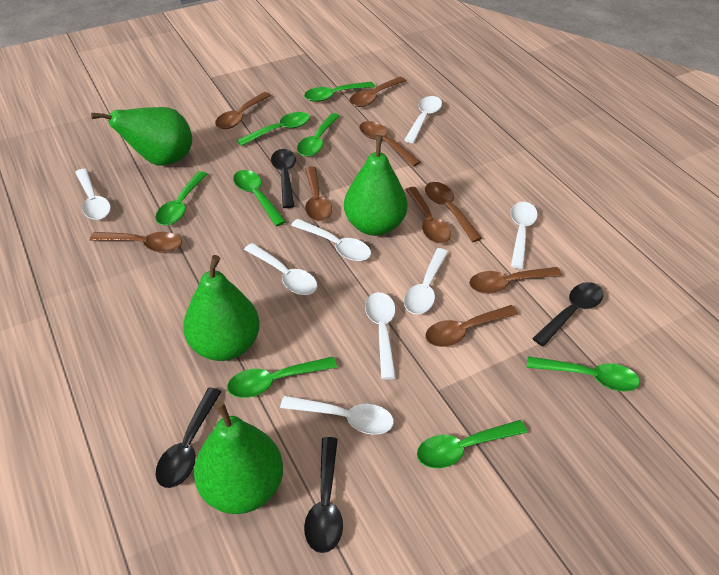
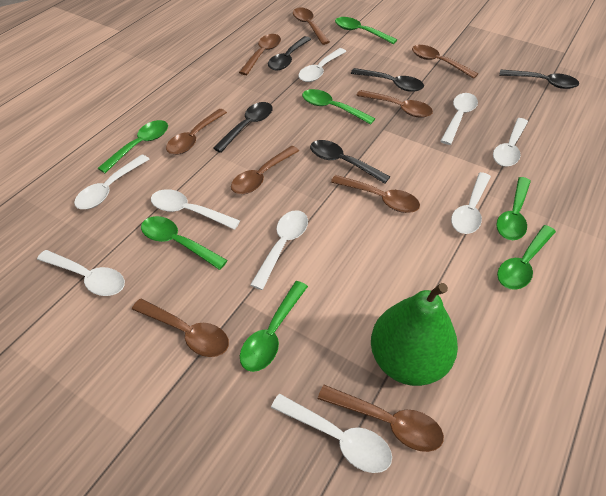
black spoon: 4 -> 5
green pear: 4 -> 1
green spoon: 8 -> 7
white spoon: 8 -> 9

